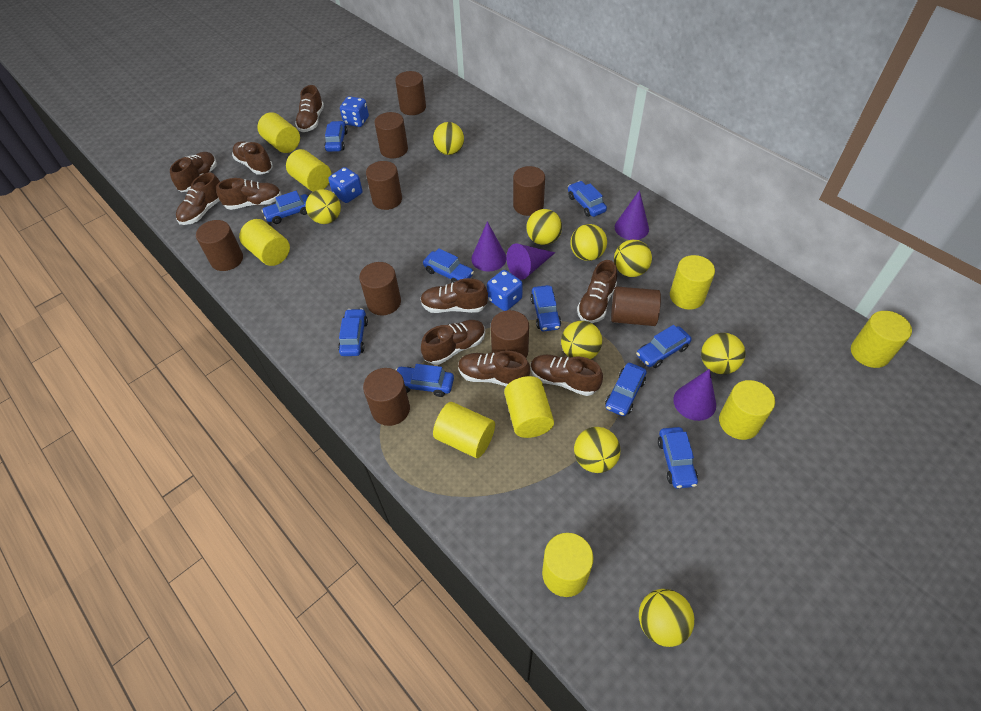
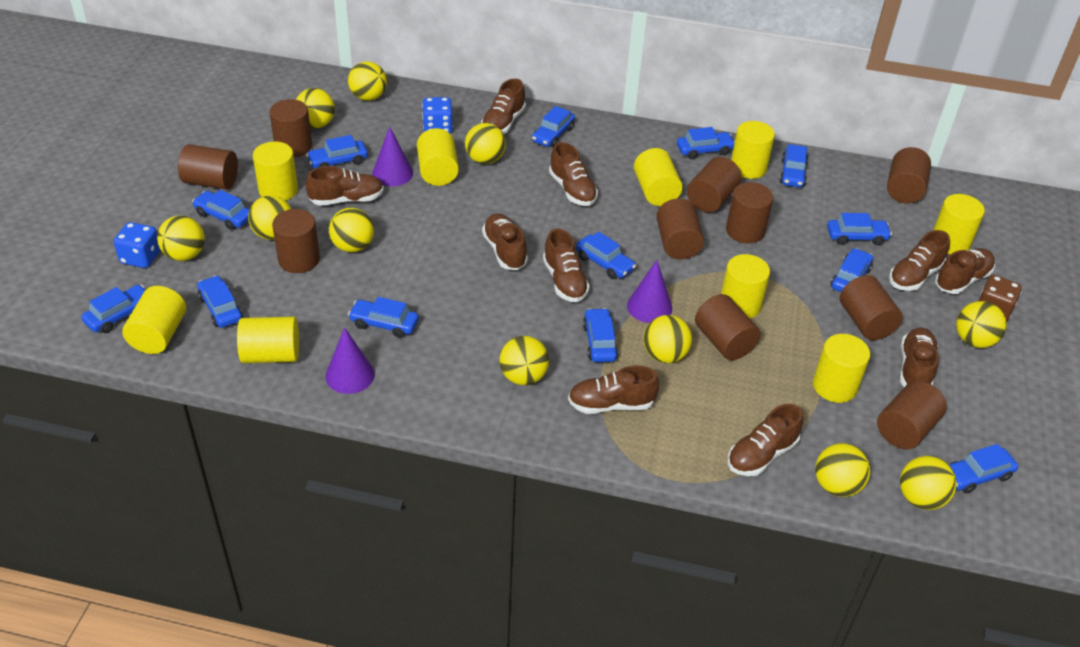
blue car: 10 -> 13
blue dice: 3 -> 2
brown cylinder: 9 -> 10
brown dice: 0 -> 1
purple cone: 4 -> 3
yellow ball: 9 -> 11

